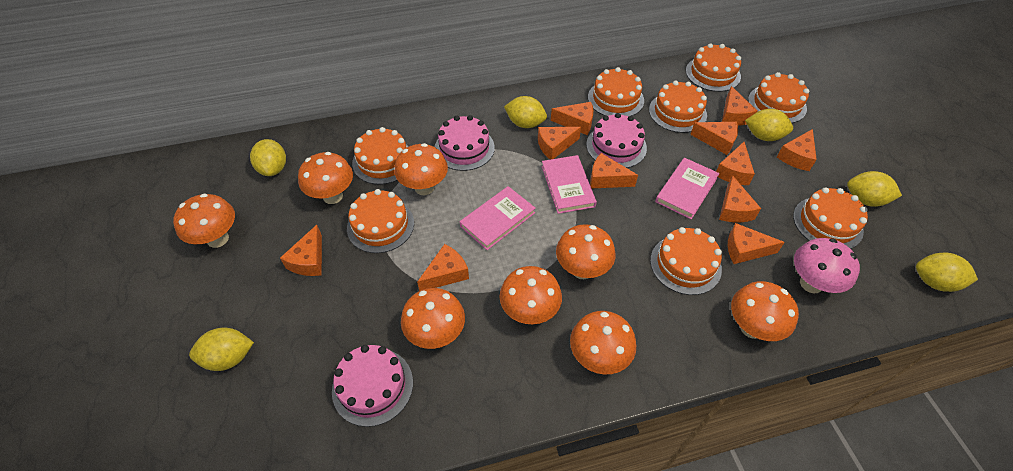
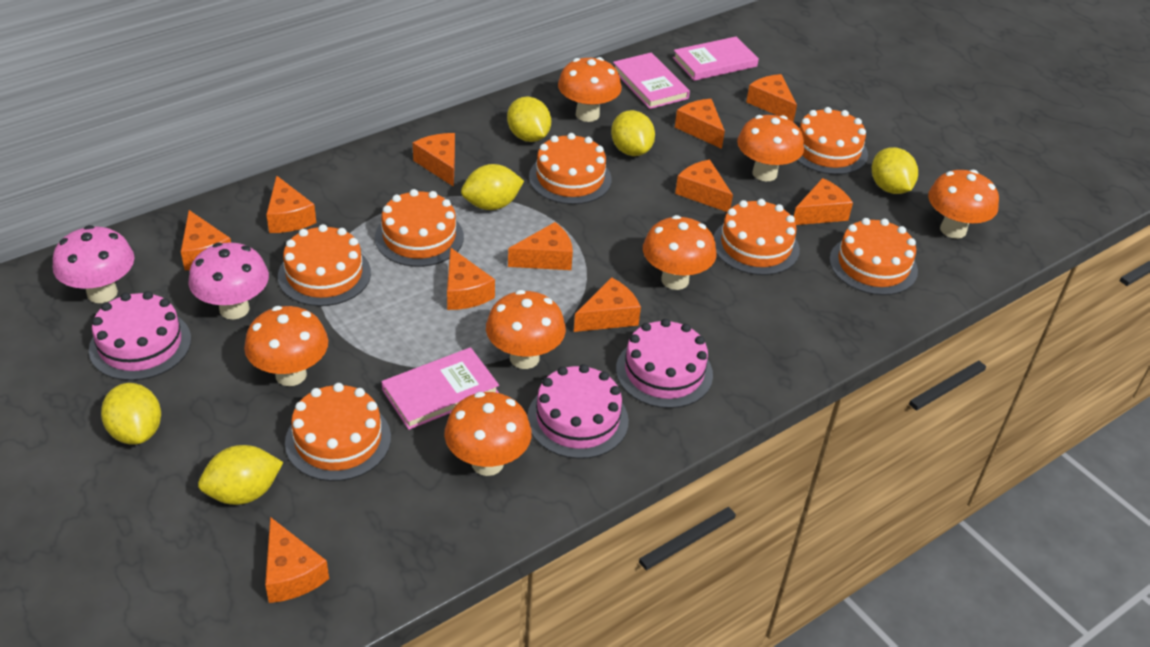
orange cake: 8 -> 7
orange mushroom: 8 -> 7
pink mushroom: 1 -> 2

